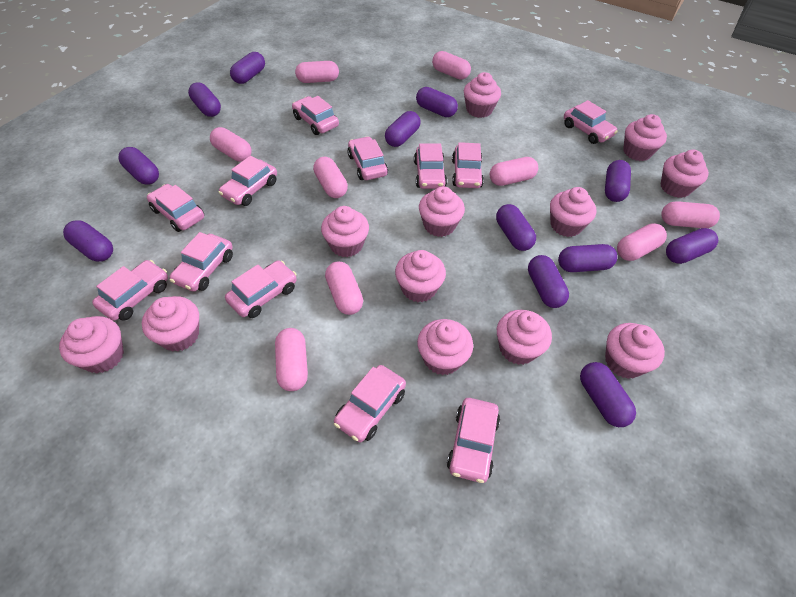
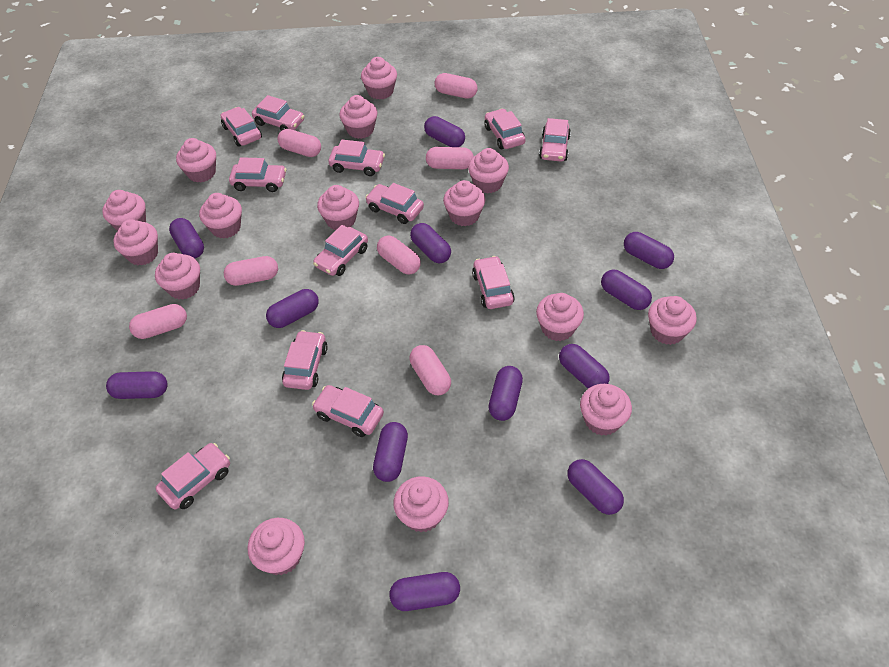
pink capsule: 9 -> 7
pink cupcake: 12 -> 15

